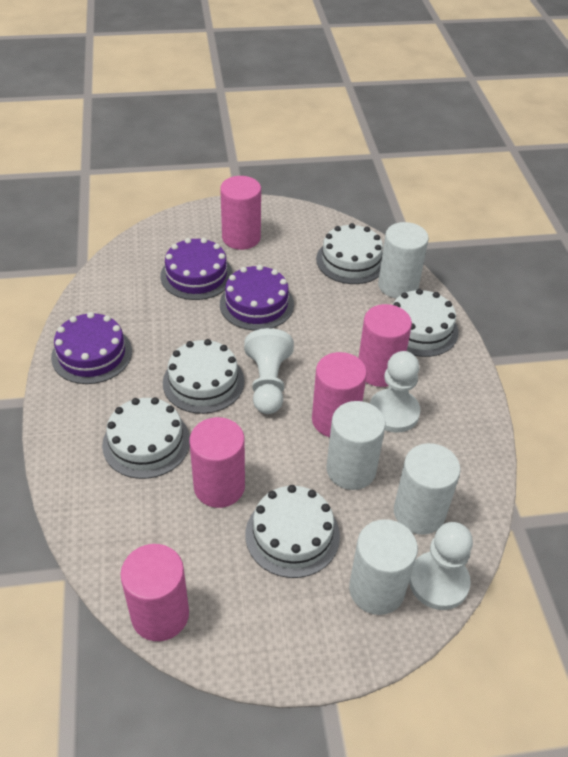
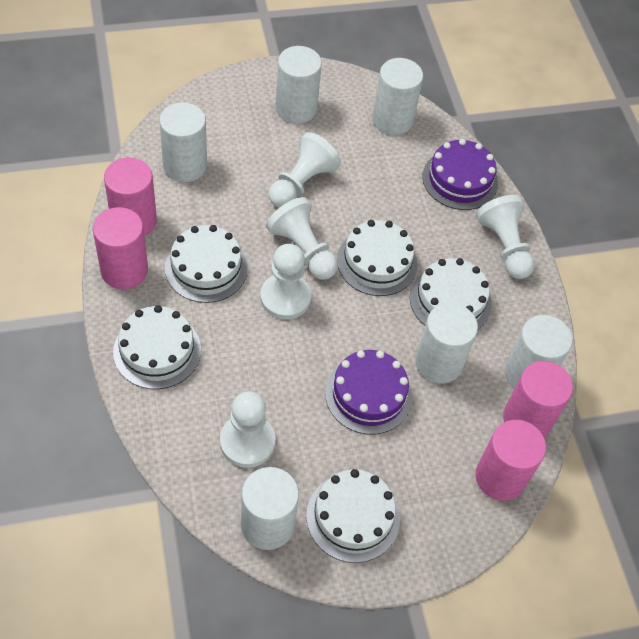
pink cylinder: 5 -> 4
purple cake: 3 -> 2
white cylinder: 4 -> 6
white pawn: 3 -> 5

